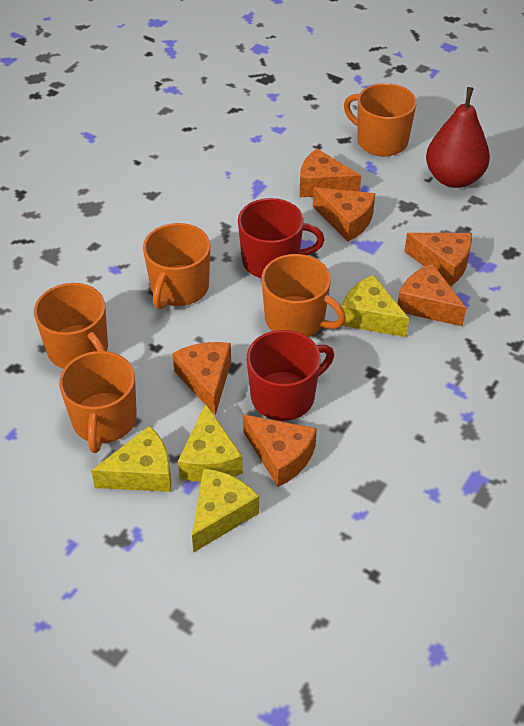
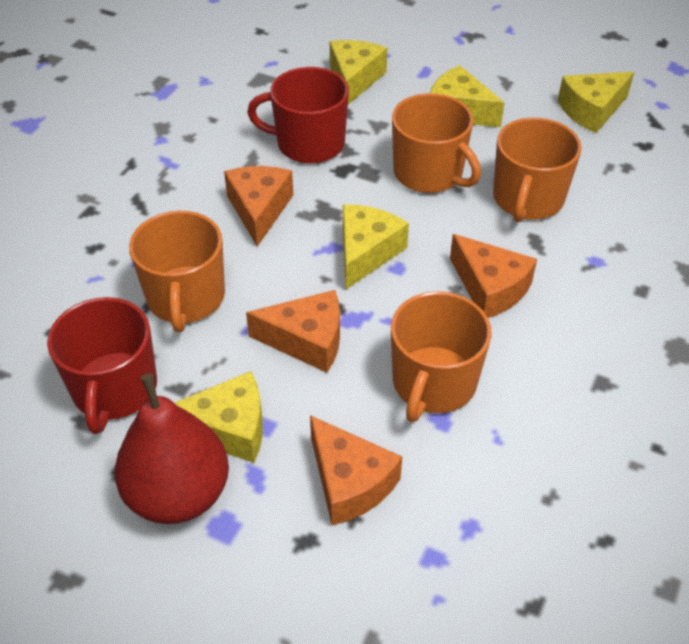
orange cheese: 6 -> 4
orange mug: 5 -> 4
yellow cheese: 4 -> 5

